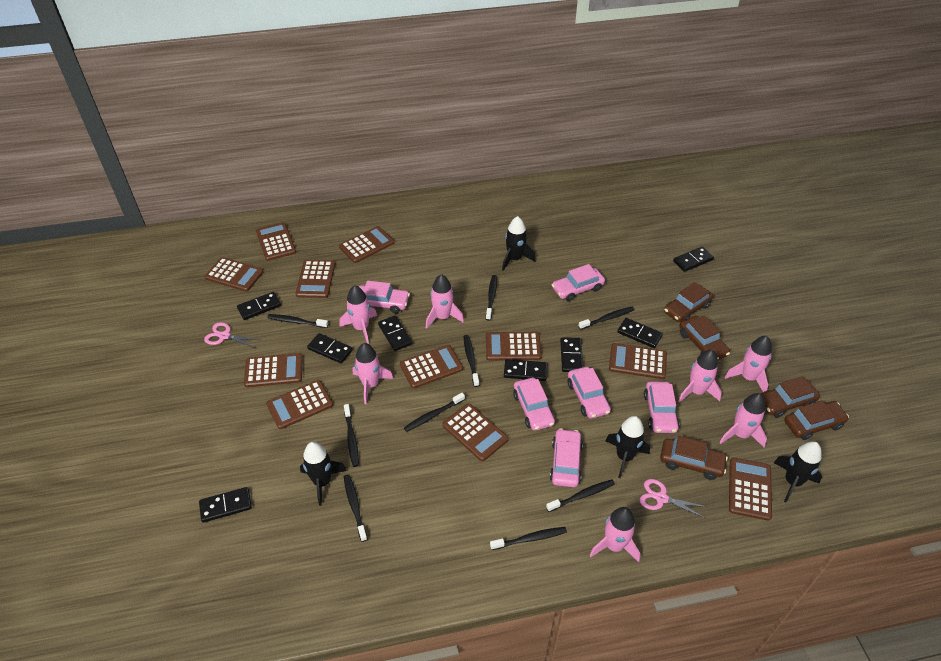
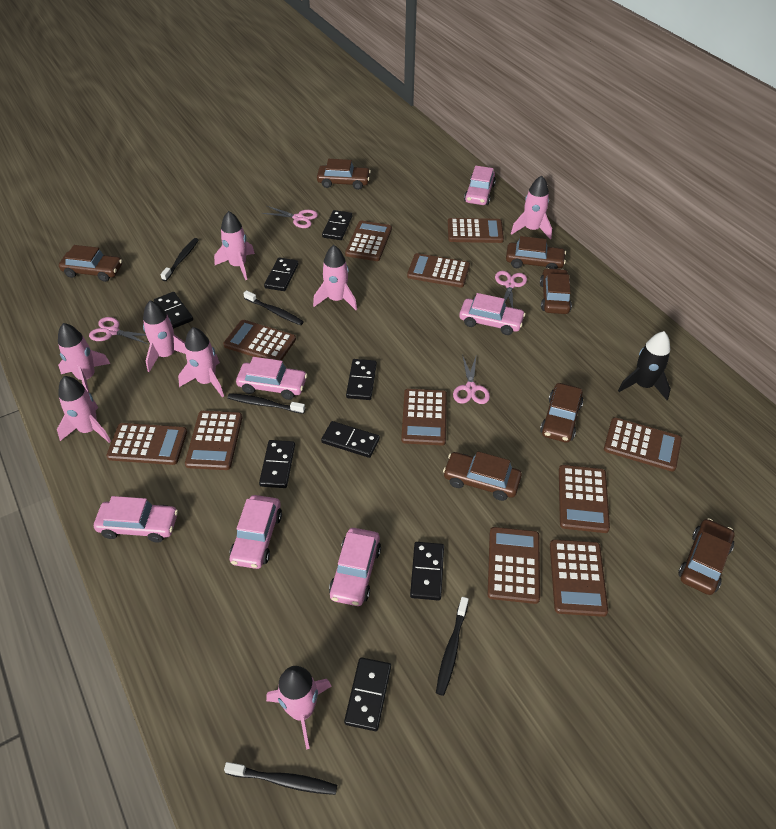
black rocket: 4 -> 1
black toothbrush: 9 -> 5
brown car: 5 -> 7
pink rocket: 7 -> 8
pink scissors: 2 -> 4

